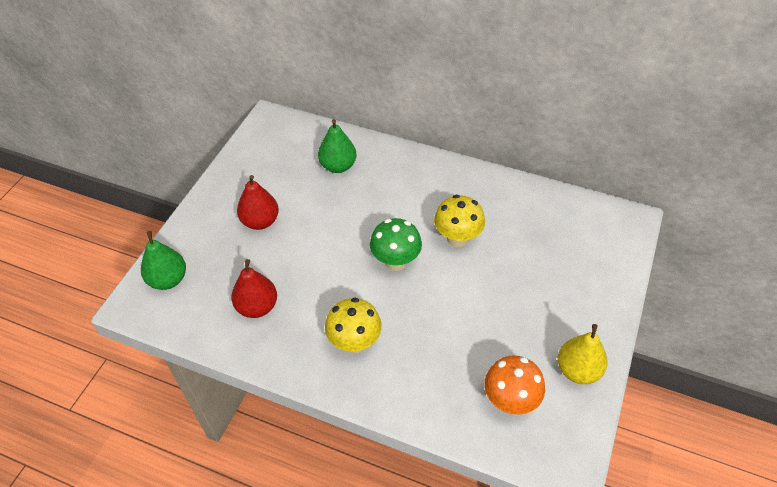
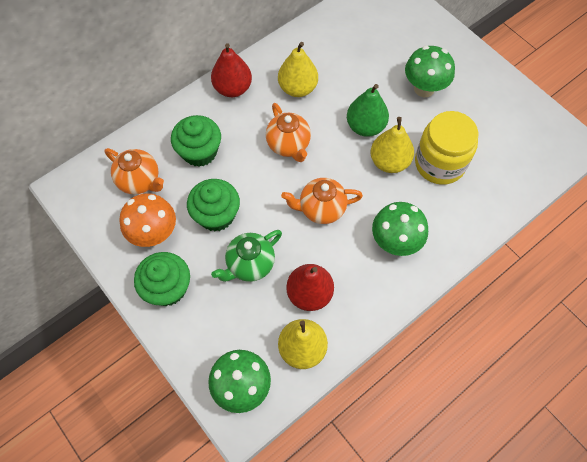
green cupcake: 0 -> 3
green mushroom: 1 -> 3
green pear: 2 -> 1
green teapot: 0 -> 1
orange teapot: 0 -> 3
yellow jar: 0 -> 1
yellow mushroom: 2 -> 0
yellow pear: 1 -> 3

